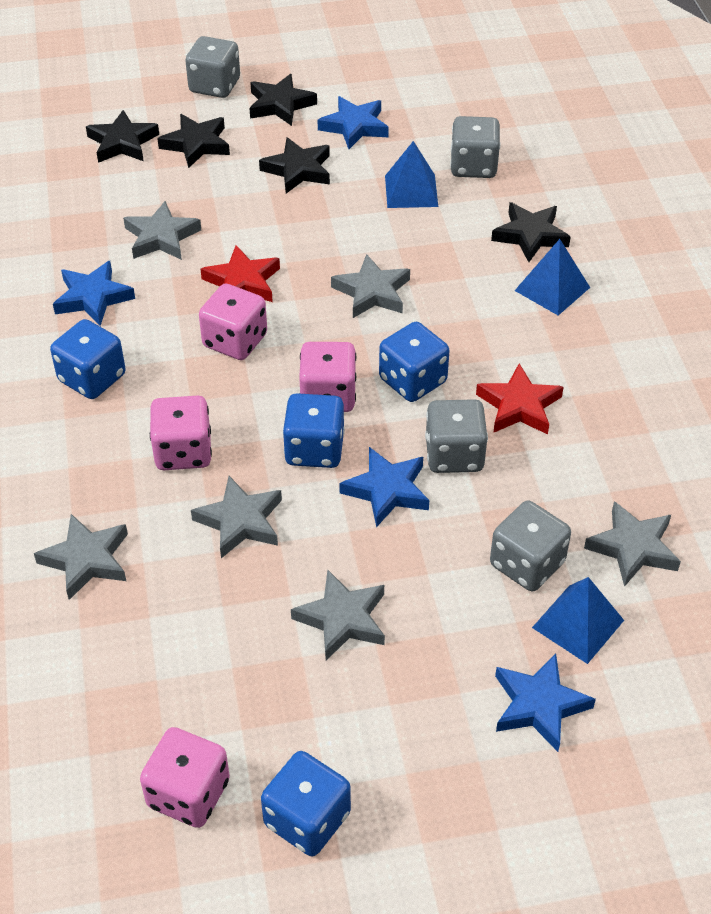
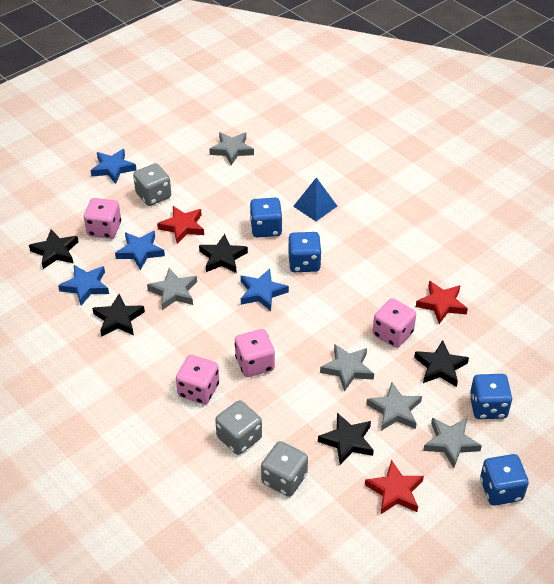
blue pyramid: 3 -> 1
grey dice: 4 -> 3
grey star: 6 -> 5
red star: 2 -> 3

